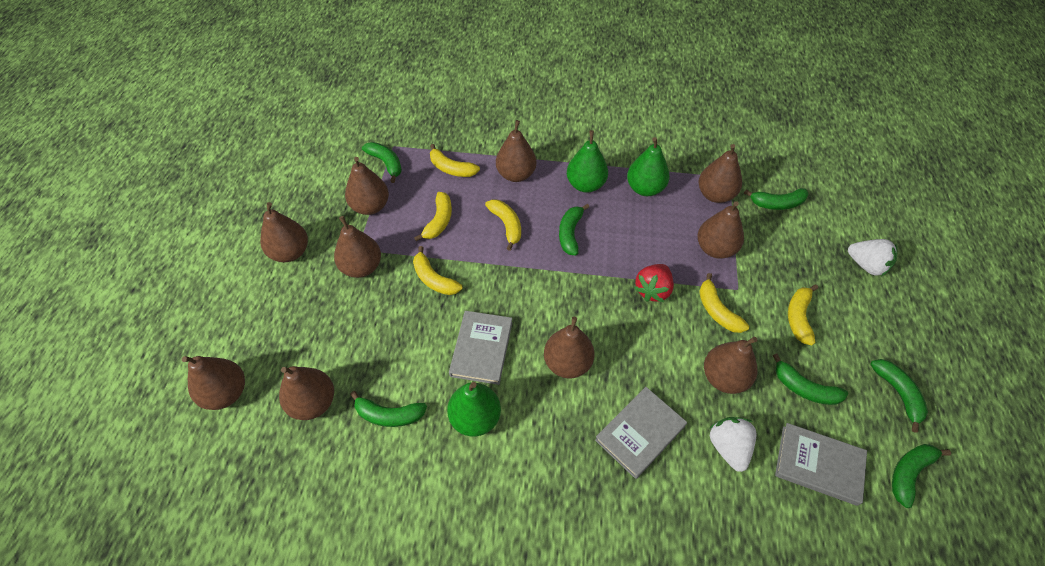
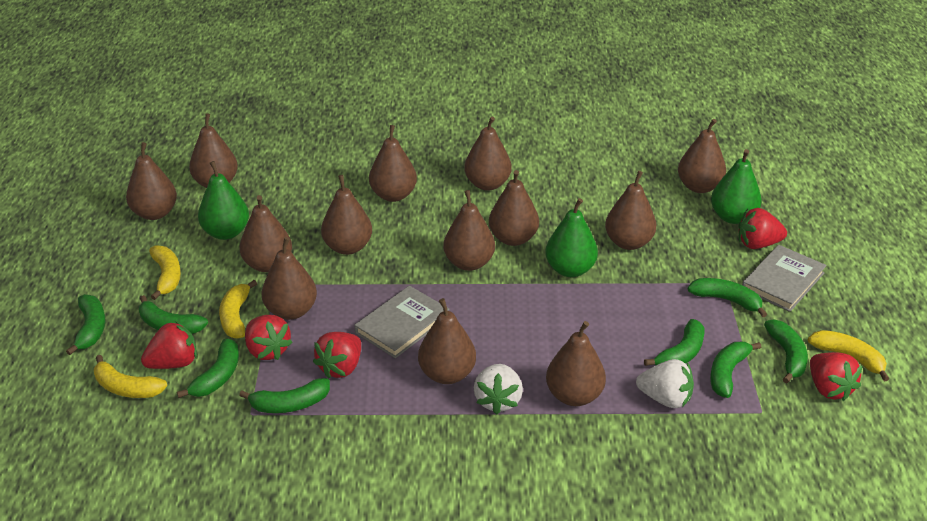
brown pear: 10 -> 13
green banana: 7 -> 8
grey book: 3 -> 2
red strawberry: 1 -> 5
yellow banana: 6 -> 4

